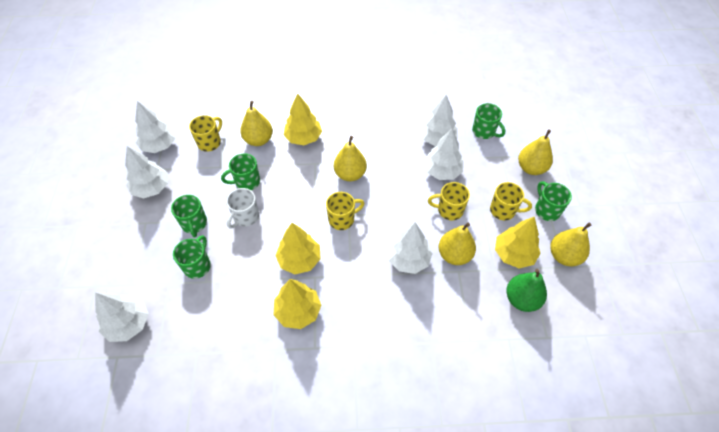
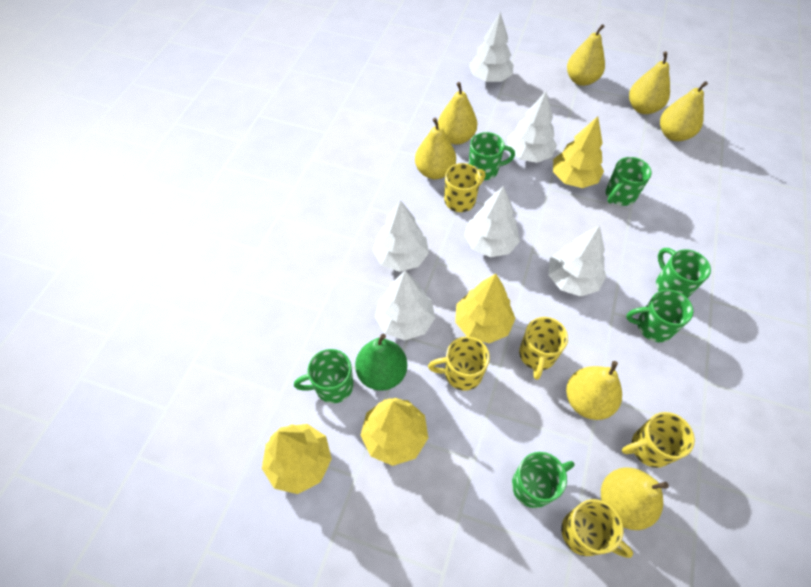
green mug: 5 -> 6
white mug: 1 -> 0
yellow mug: 4 -> 5
yellow pear: 5 -> 7

